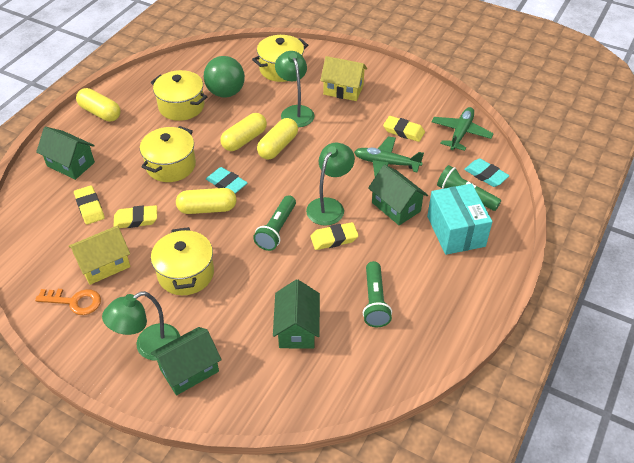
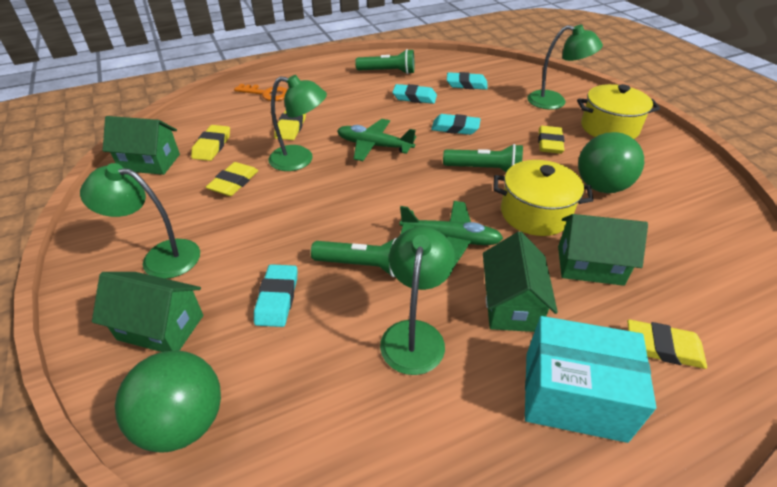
green ball: 1 -> 2
green lamp: 3 -> 4
turquoise eraser: 2 -> 4
yellow capsule: 4 -> 0
yellow eraser: 4 -> 5
yellow house: 2 -> 0
yellow pot: 4 -> 2

